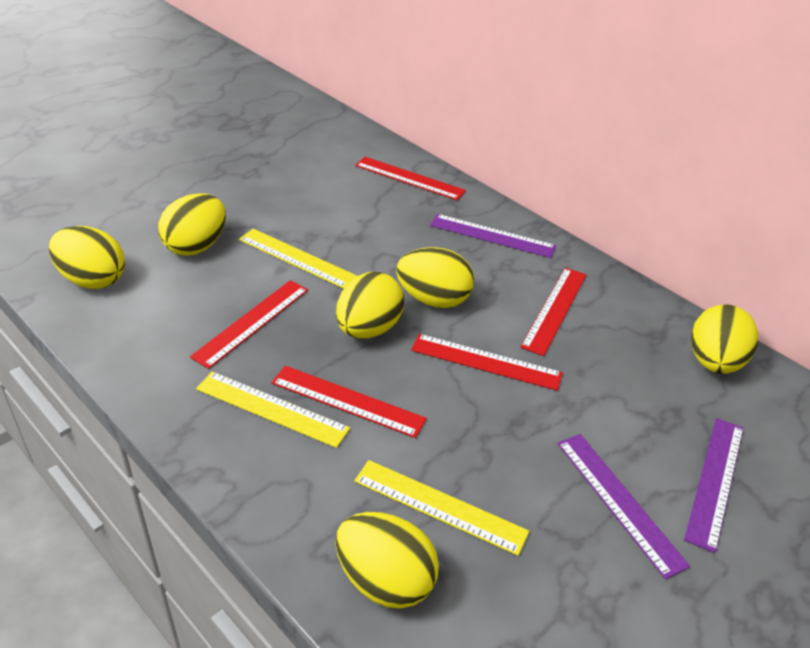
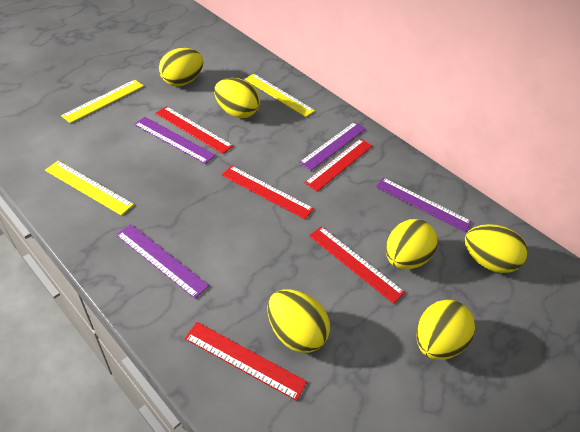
purple ruler: 3 -> 4

